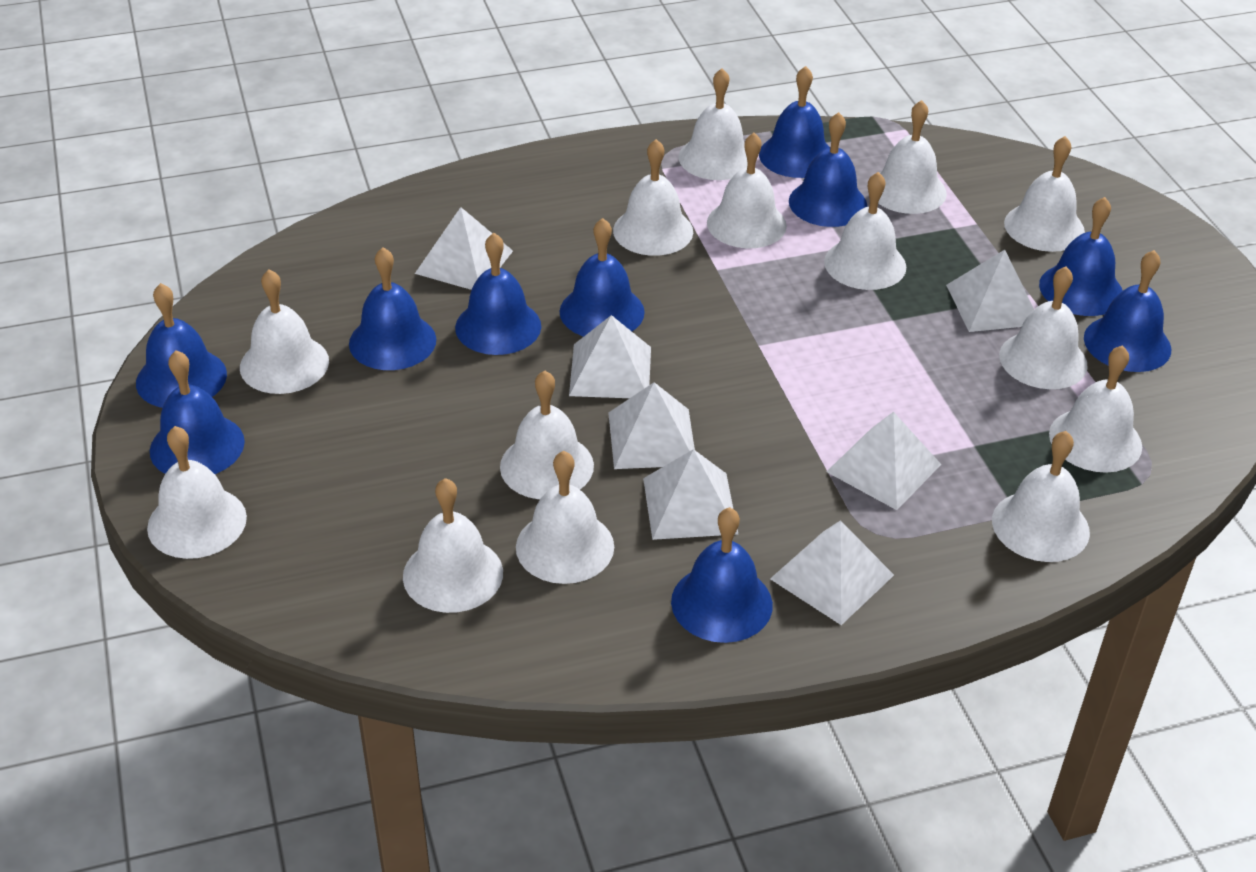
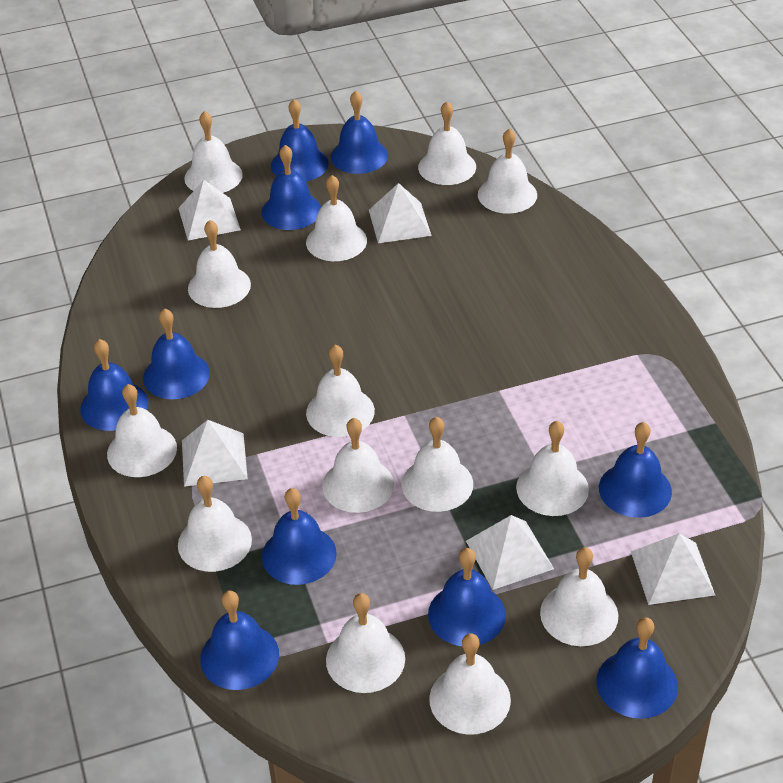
white pyramid: 7 -> 5

